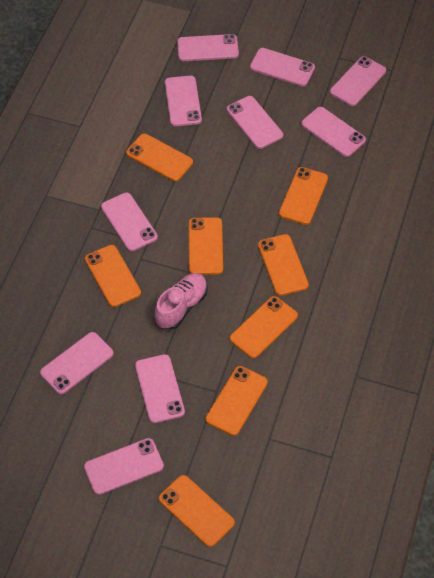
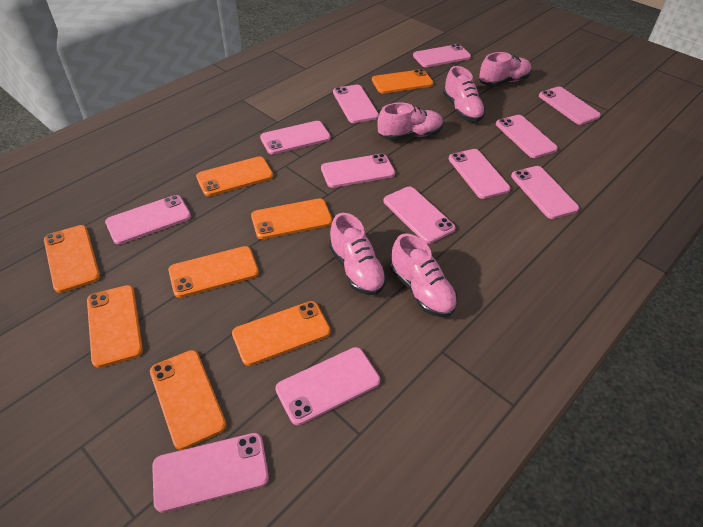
pink phone: 10 -> 12
pink shoe: 1 -> 5

